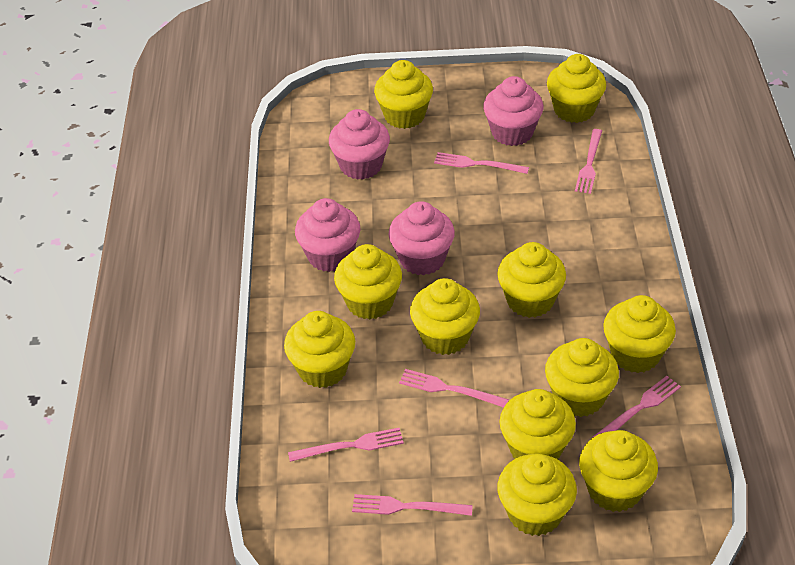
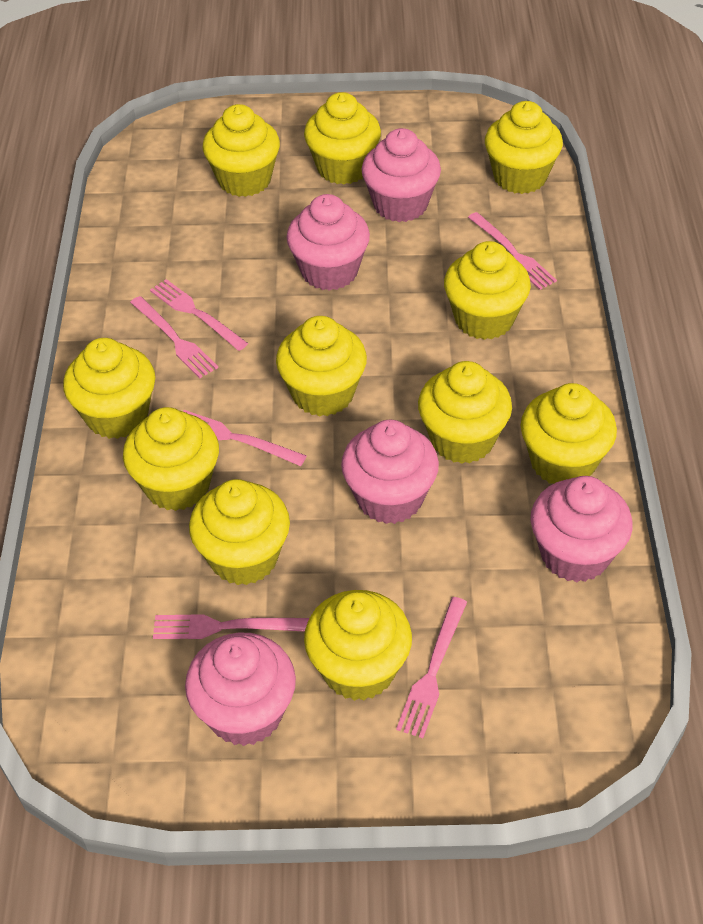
pink cupcake: 4 -> 5

